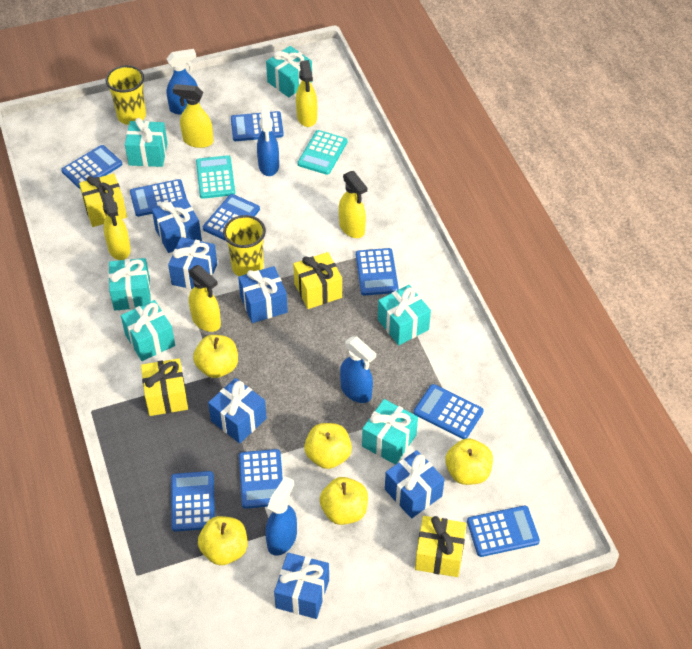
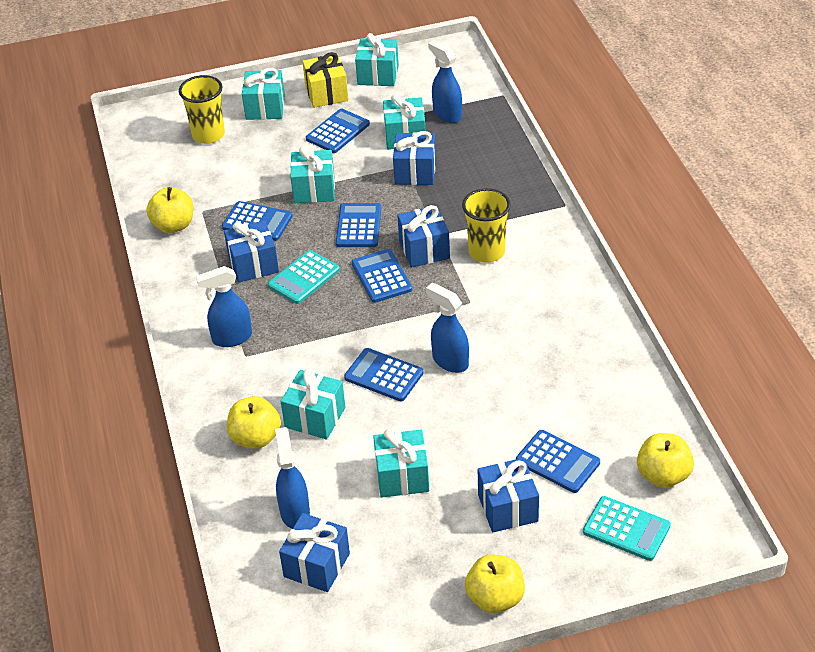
blue calculator: 9 -> 6
blue gift: 6 -> 5
yellow apple: 5 -> 4
yellow gift: 4 -> 1
yellow spray bottle: 5 -> 0

